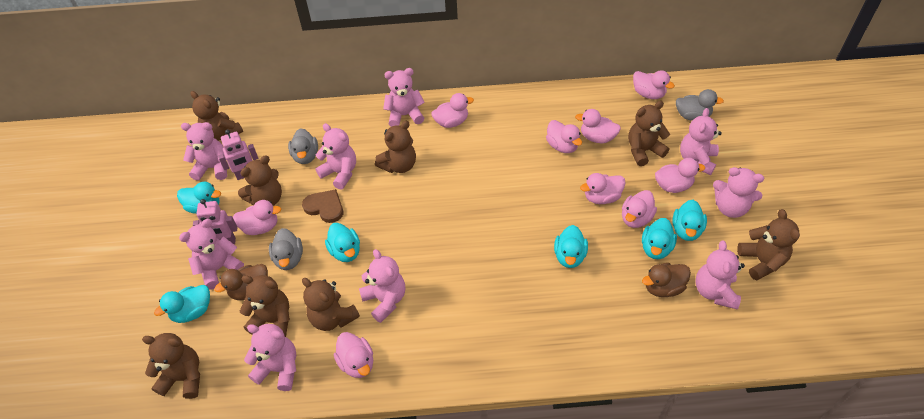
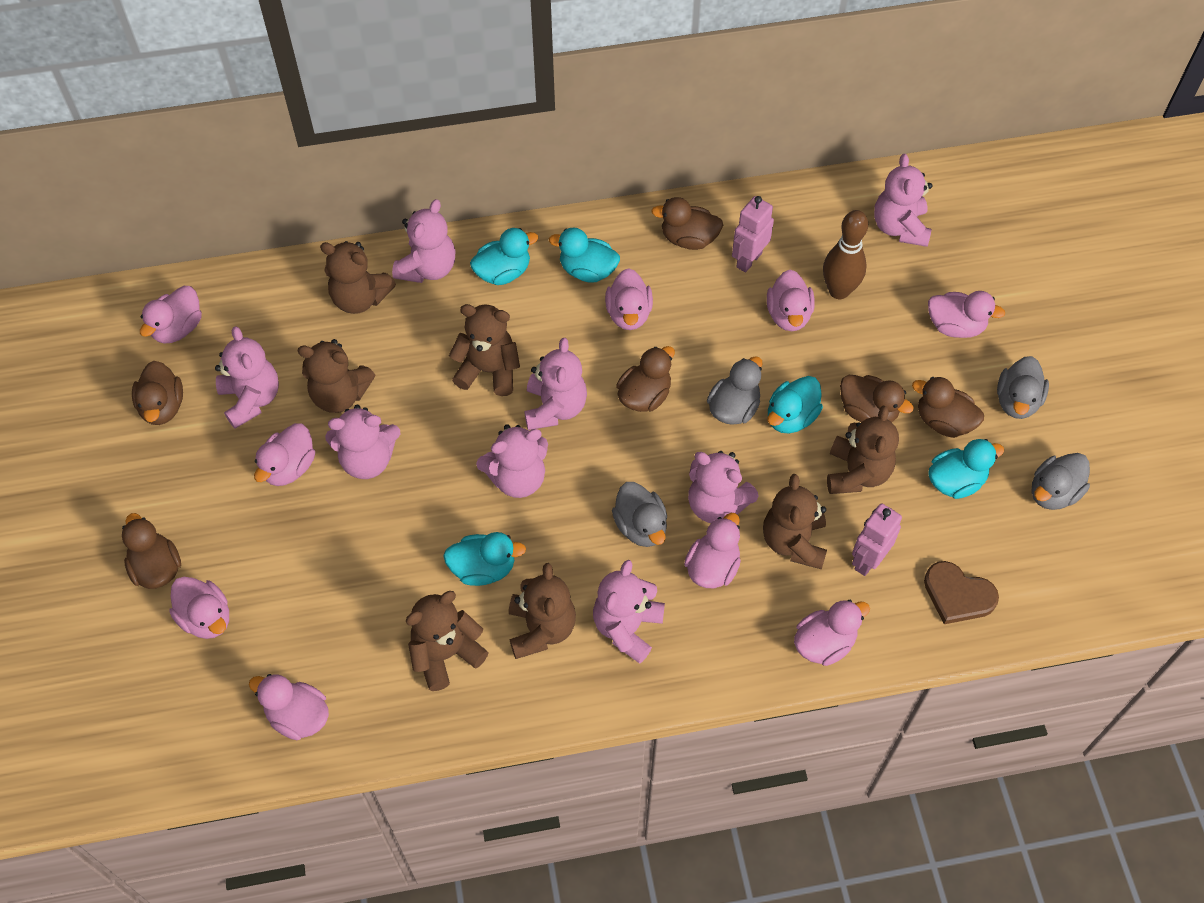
brown bowling pin: 0 -> 1
brown duck: 2 -> 6
brown teddy bear: 8 -> 7
grey duck: 3 -> 4
pink teddy bear: 9 -> 8
turquoise duck: 6 -> 5

